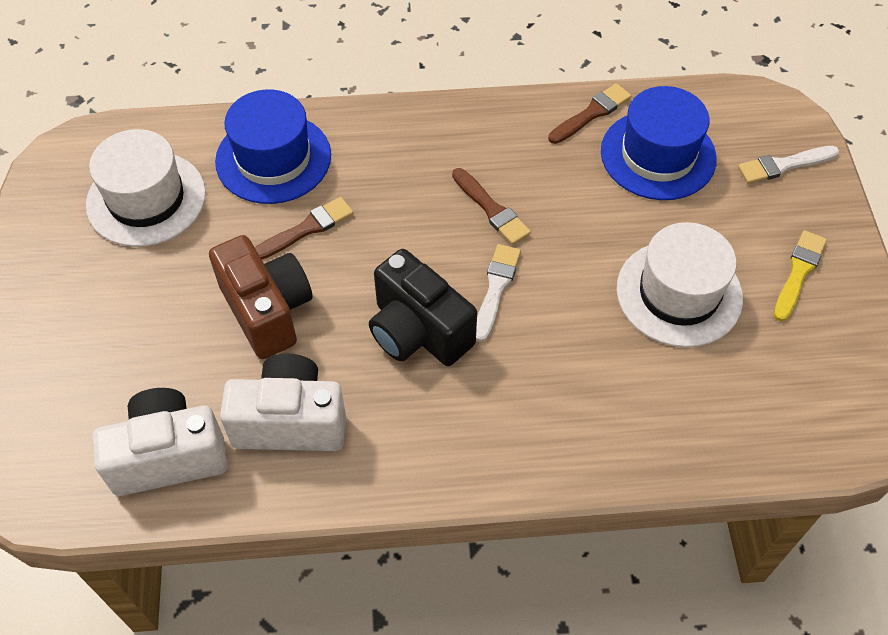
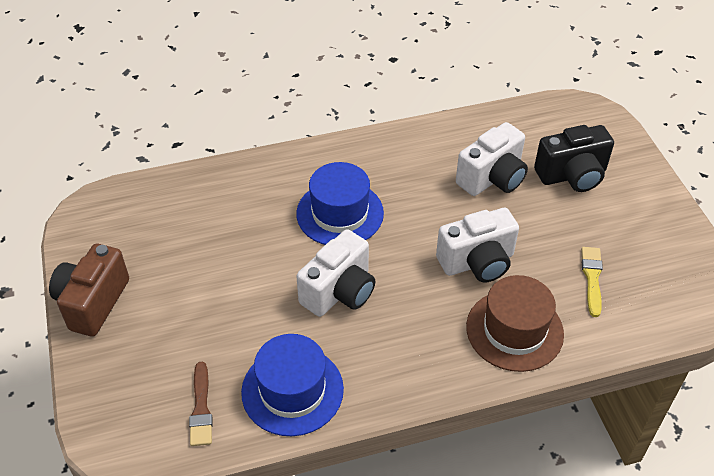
brown brush: 3 -> 1
brown hat: 0 -> 1
white brush: 2 -> 0
white camera: 2 -> 3
white hat: 2 -> 0

